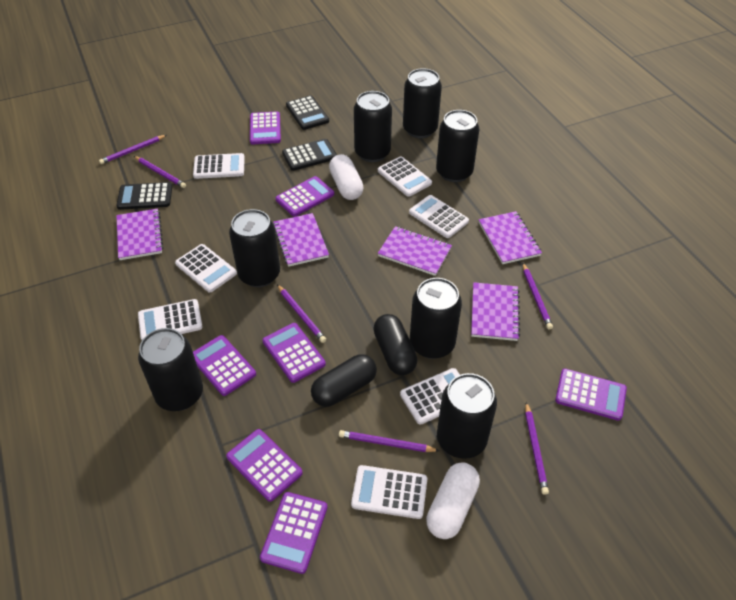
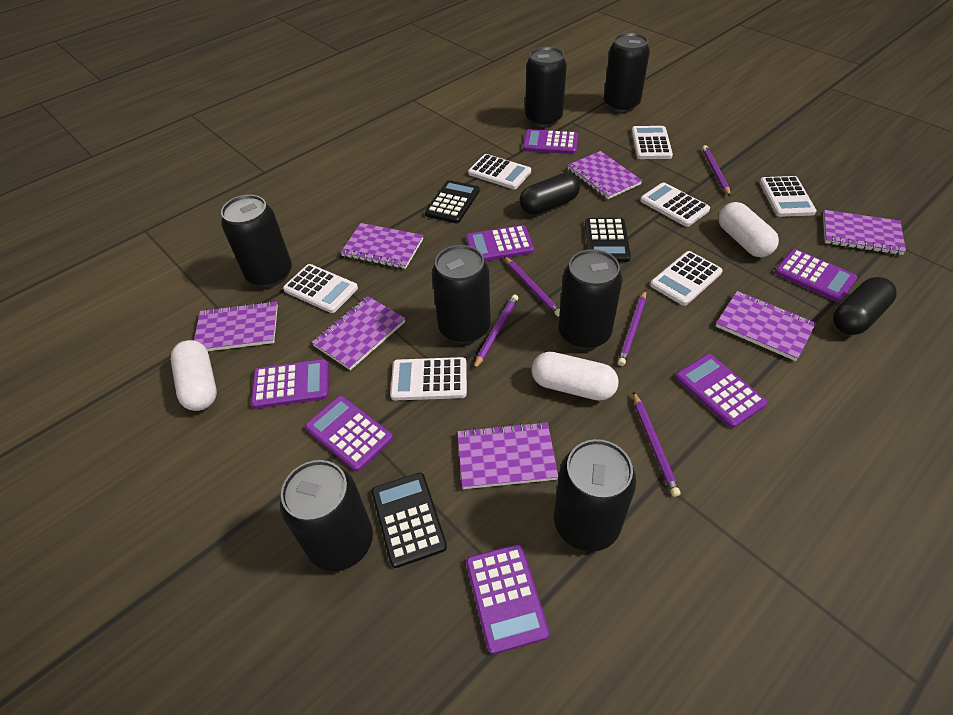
purple notebook: 5 -> 7
purple pencil: 6 -> 5
white capsule: 2 -> 3

